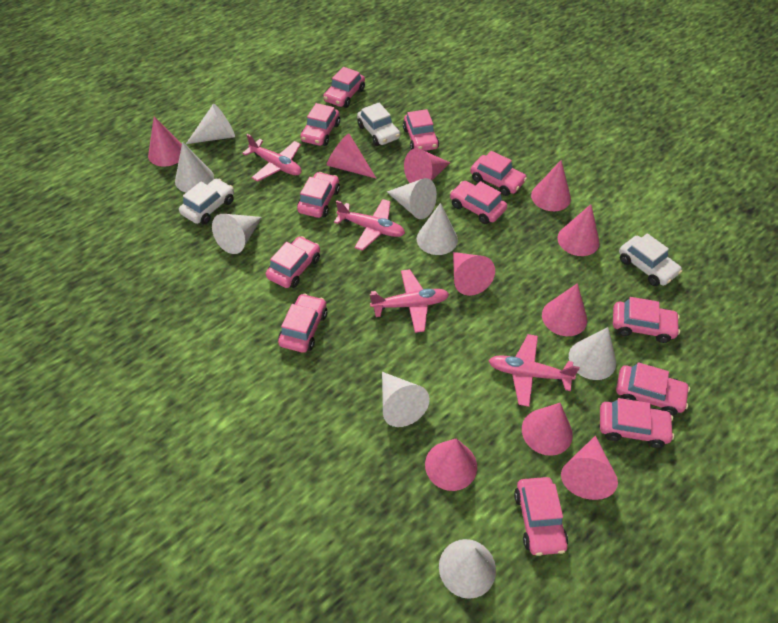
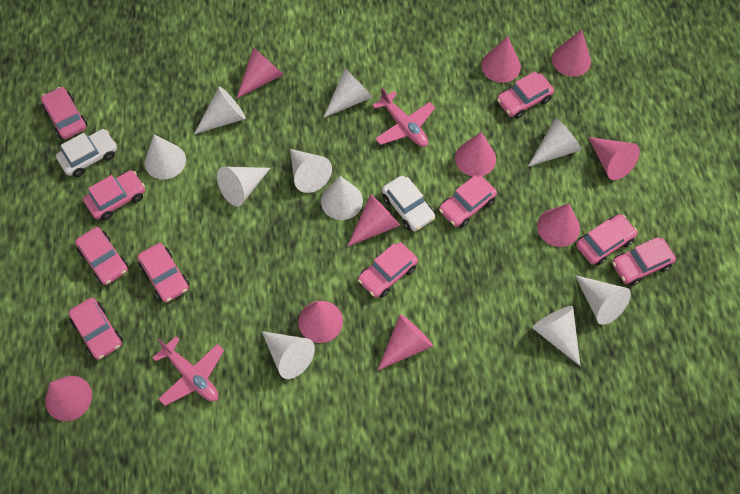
pink car: 12 -> 10
pink plane: 4 -> 2
white car: 3 -> 2
white cone: 8 -> 10

